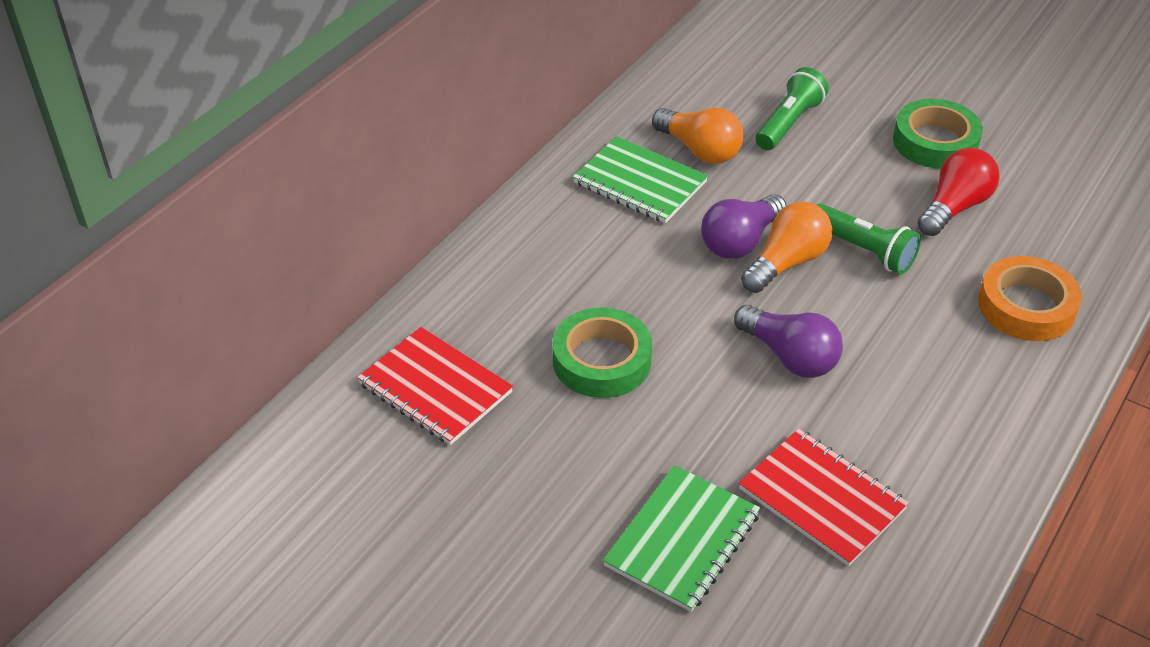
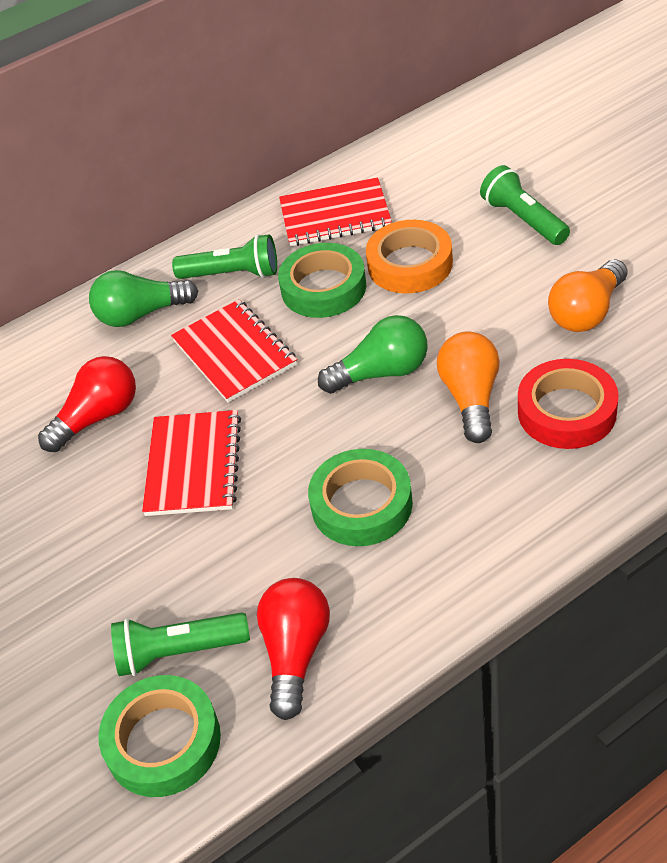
green flashlight: 2 -> 3
green light bulb: 0 -> 2
green notebook: 2 -> 0
green tape: 2 -> 3
purple light bulb: 2 -> 0
red light bulb: 1 -> 2
red notebook: 2 -> 3
red tape: 0 -> 1

